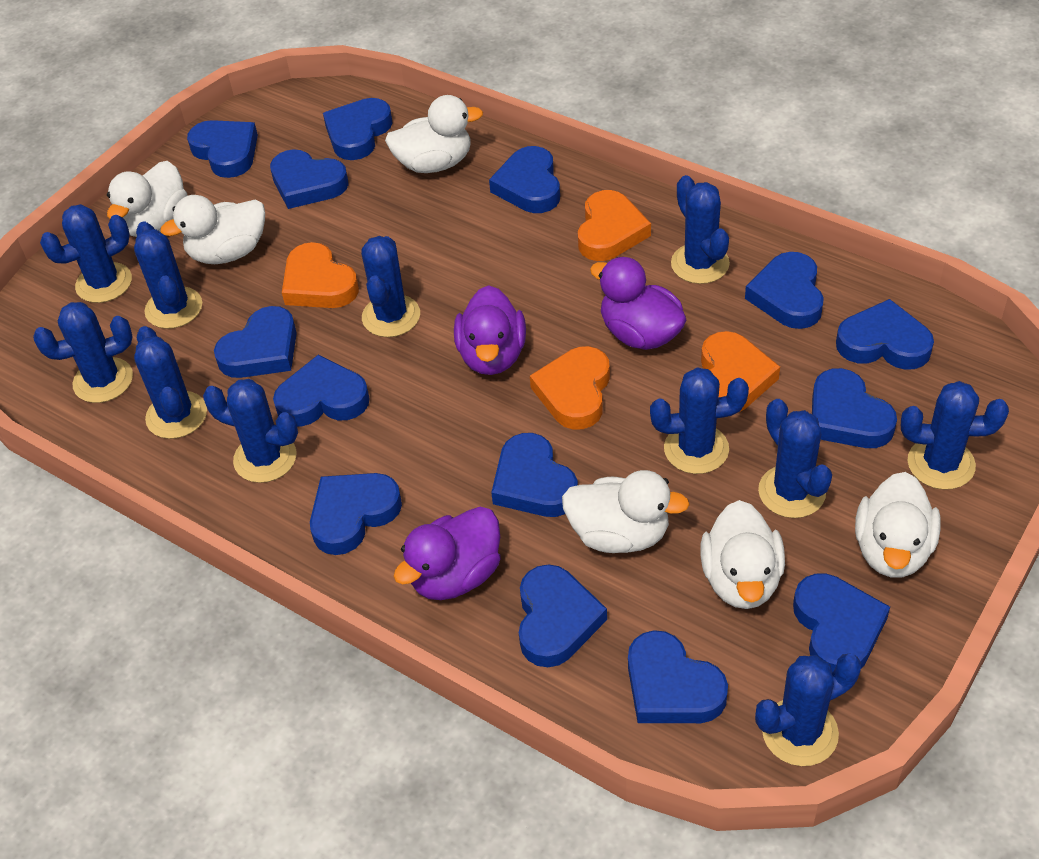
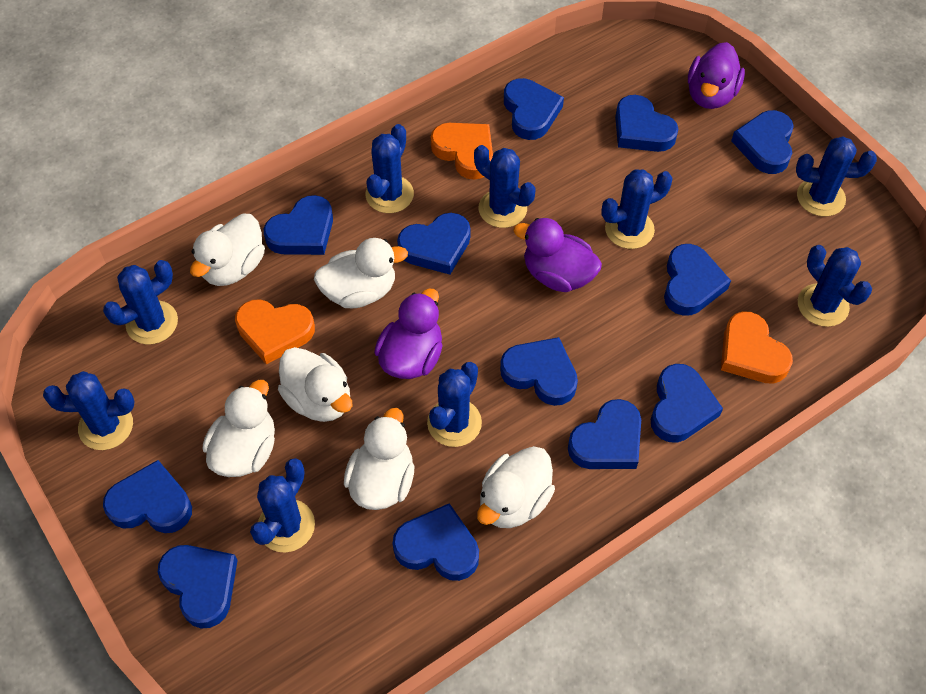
blue cactus: 11 -> 9
blue heart: 14 -> 12
orange heart: 4 -> 3

